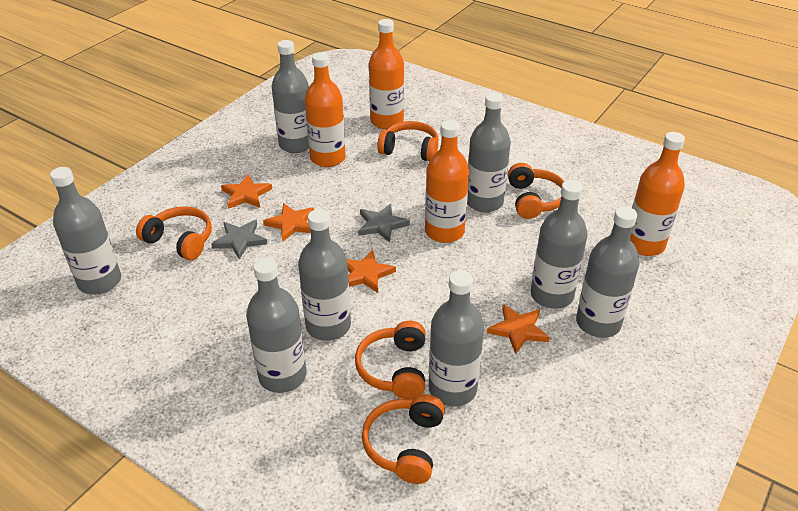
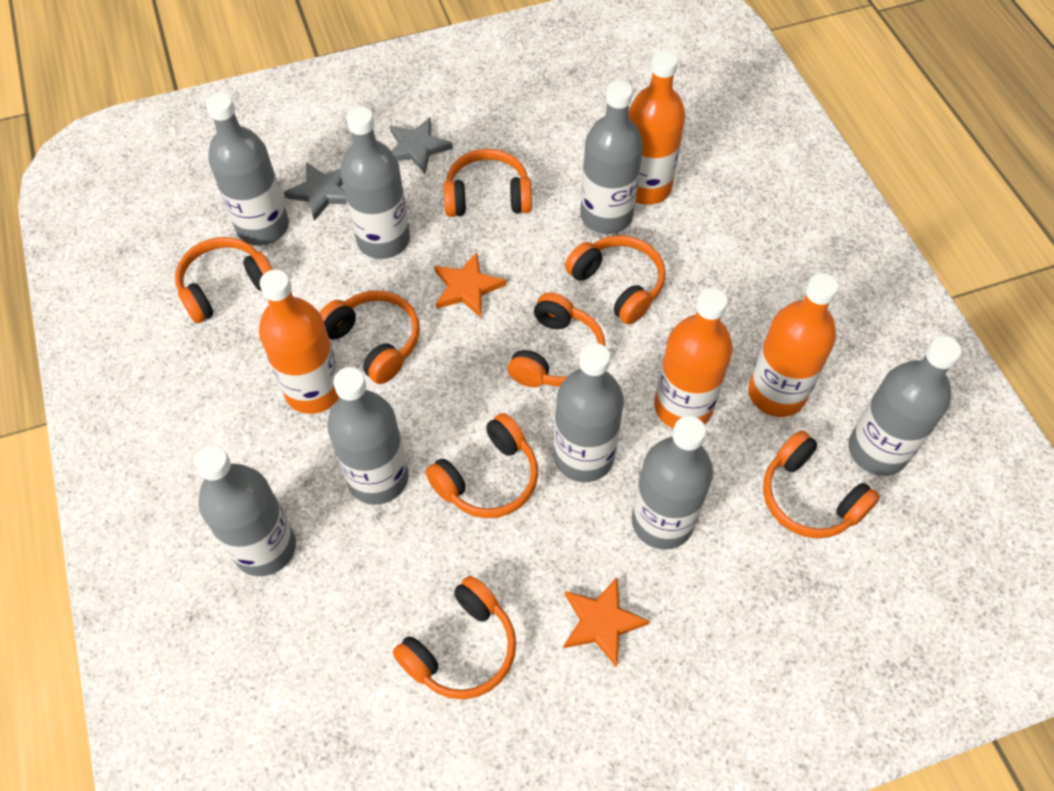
orange headphones: 5 -> 8
orange star: 4 -> 2

